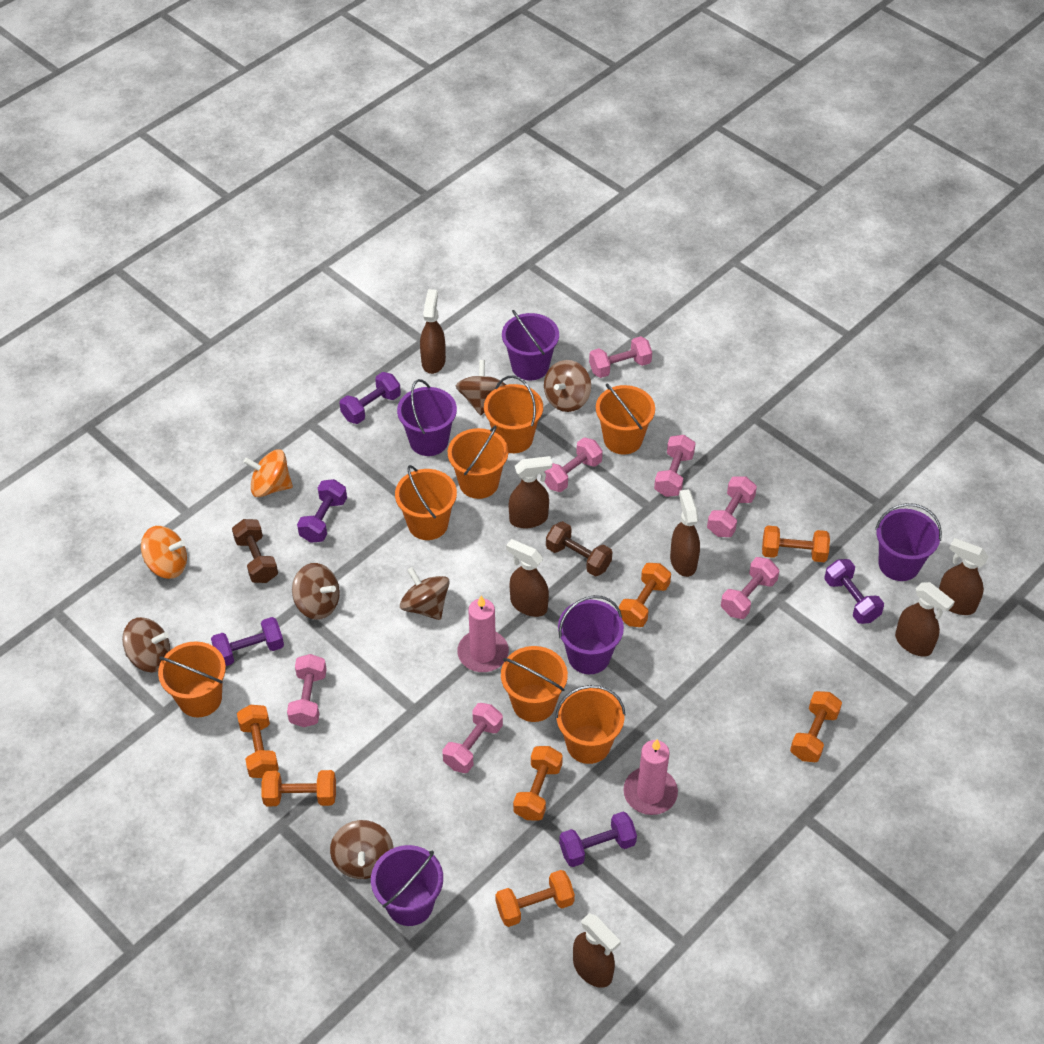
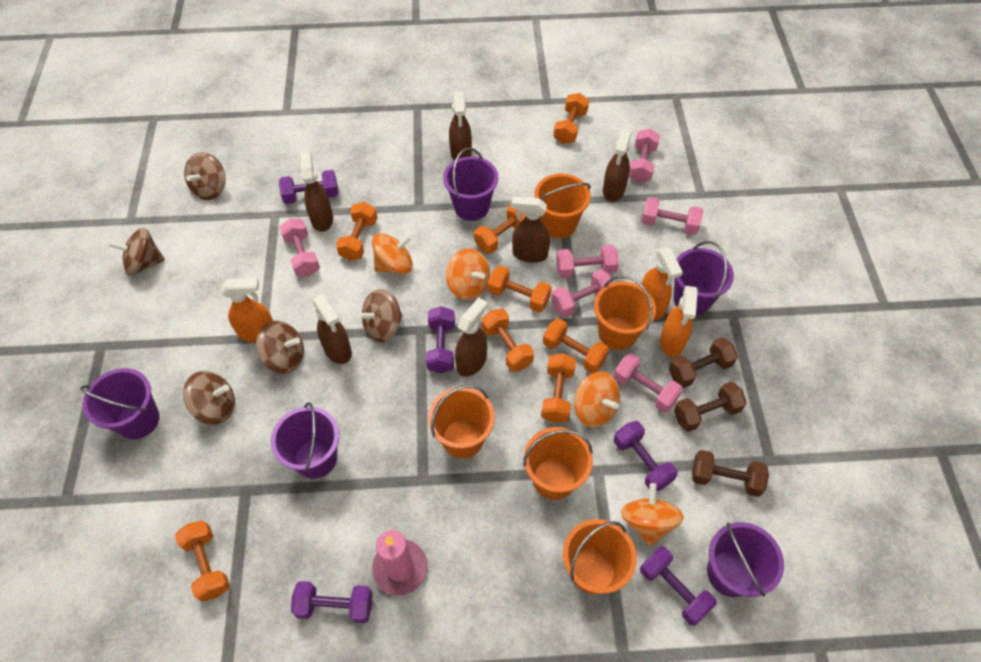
brown dumbbell: 2 -> 3
brown spinning top: 6 -> 5
brown spray bottle: 7 -> 6
orange bucket: 7 -> 5
orange dumbbell: 7 -> 8
orange spinning top: 2 -> 4
orange spray bottle: 0 -> 3
pink candle: 2 -> 1
pink dumbbell: 7 -> 6

